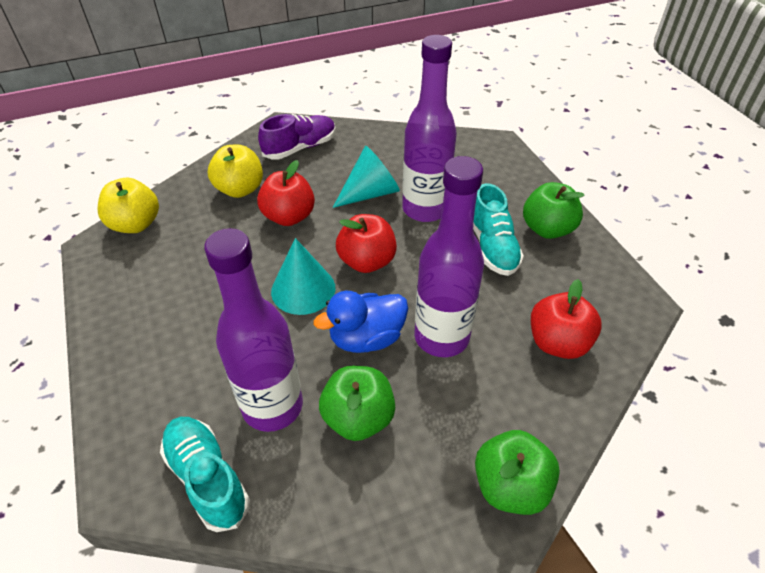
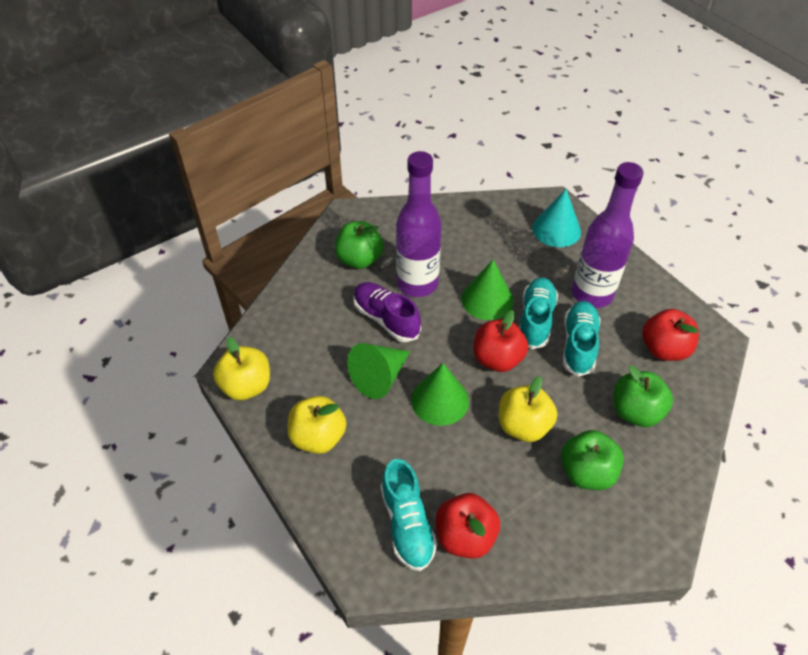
blue duck: 1 -> 0
green cone: 0 -> 3
purple bottle: 3 -> 2
turquoise cone: 2 -> 1
turquoise shoe: 2 -> 3
yellow apple: 2 -> 3

